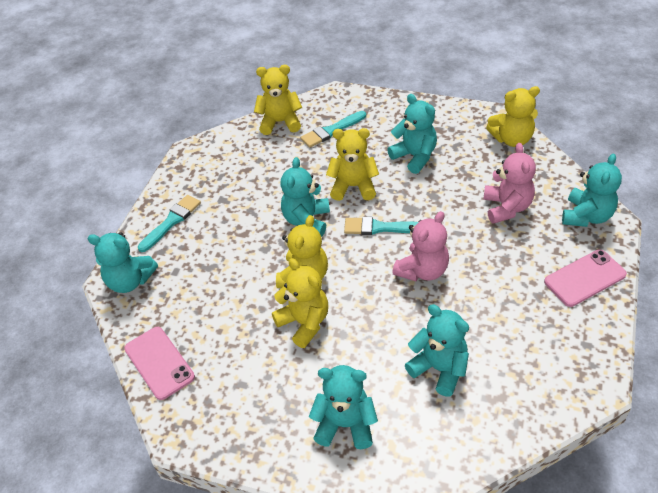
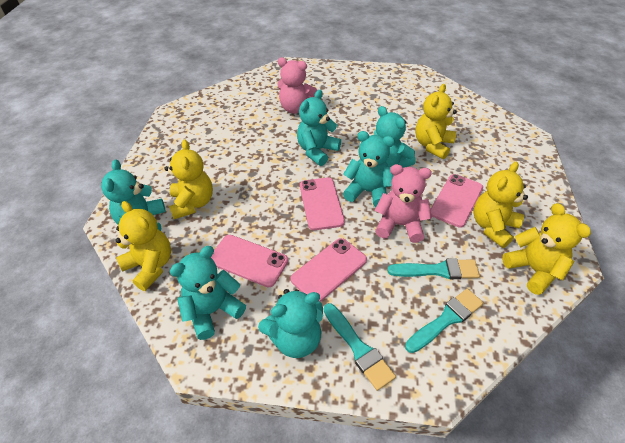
pink phone: 2 -> 4

